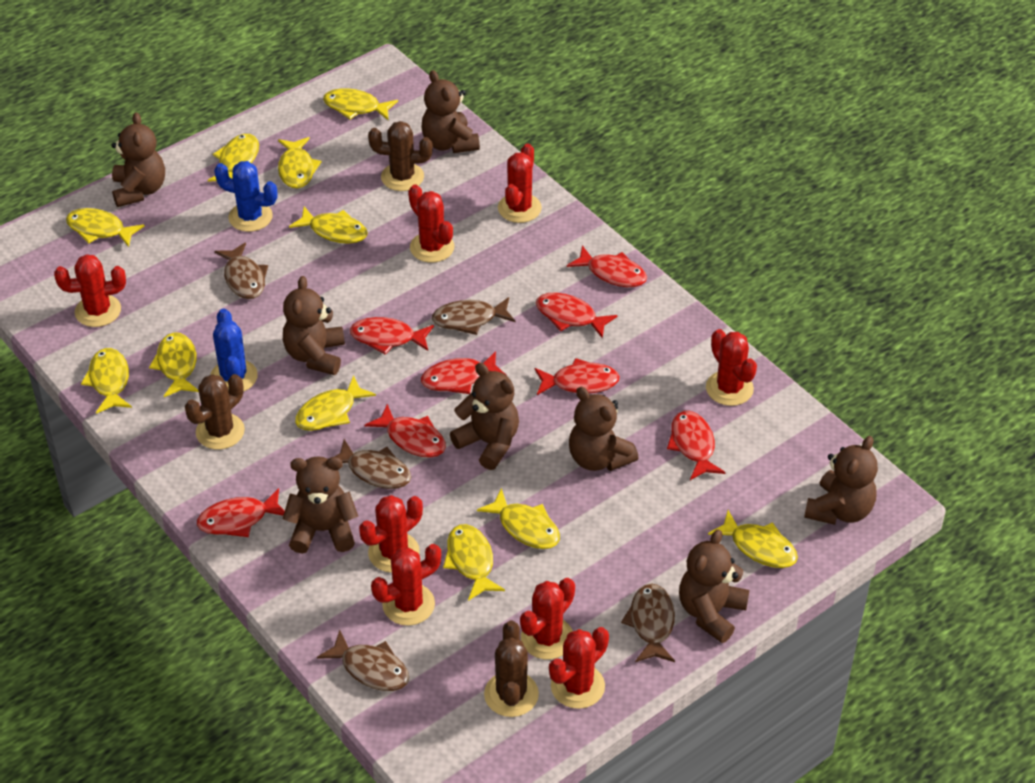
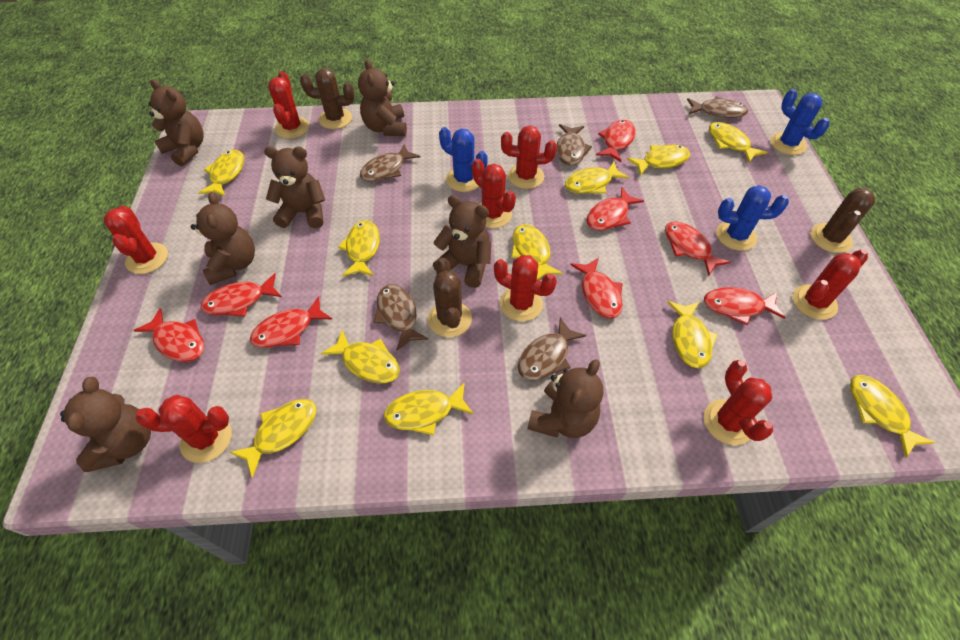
blue cactus: 2 -> 3
brown teddy bear: 8 -> 7

